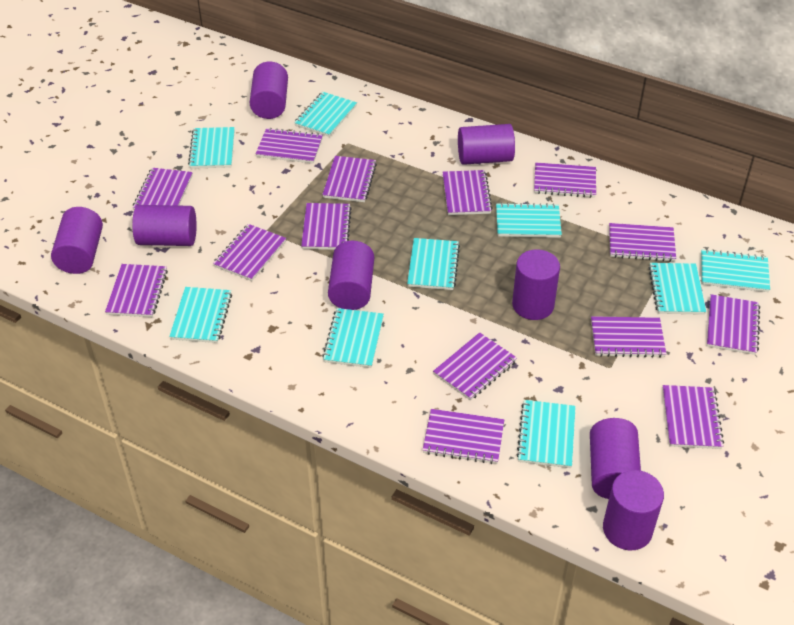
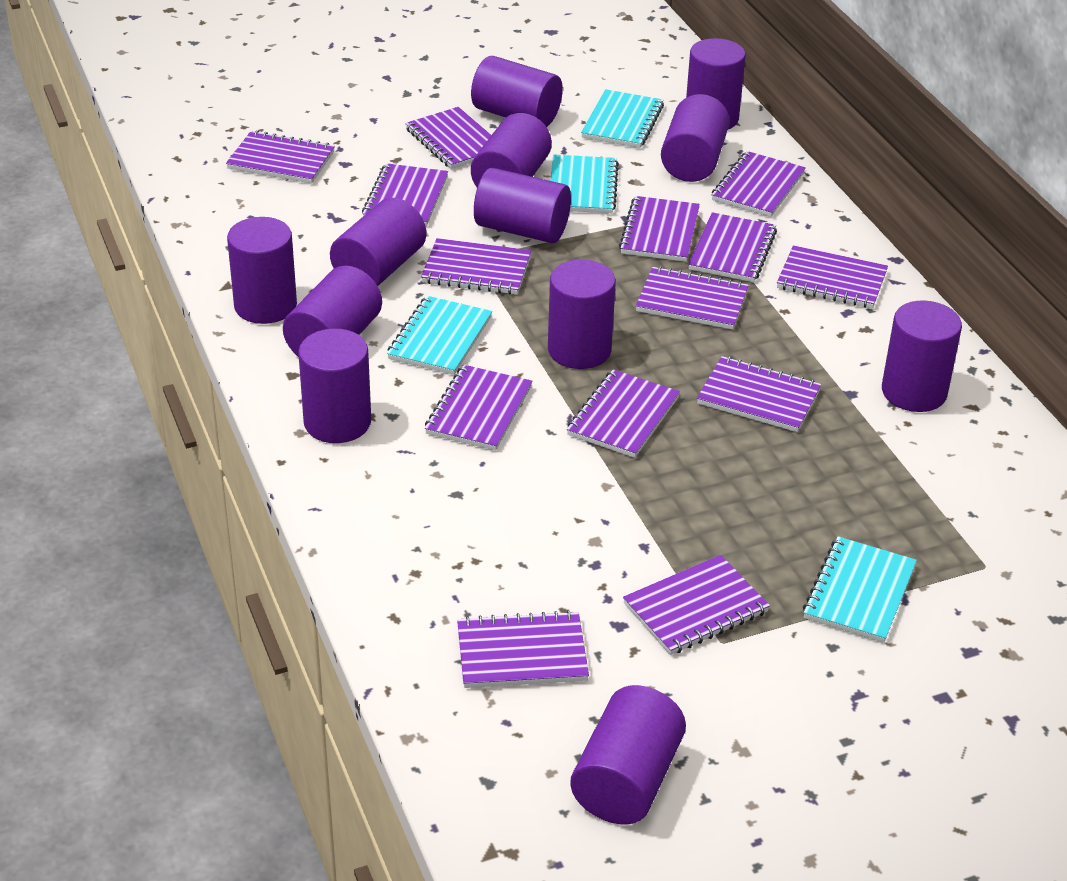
purple cylinder: 8 -> 12
turquoise notebook: 9 -> 4

